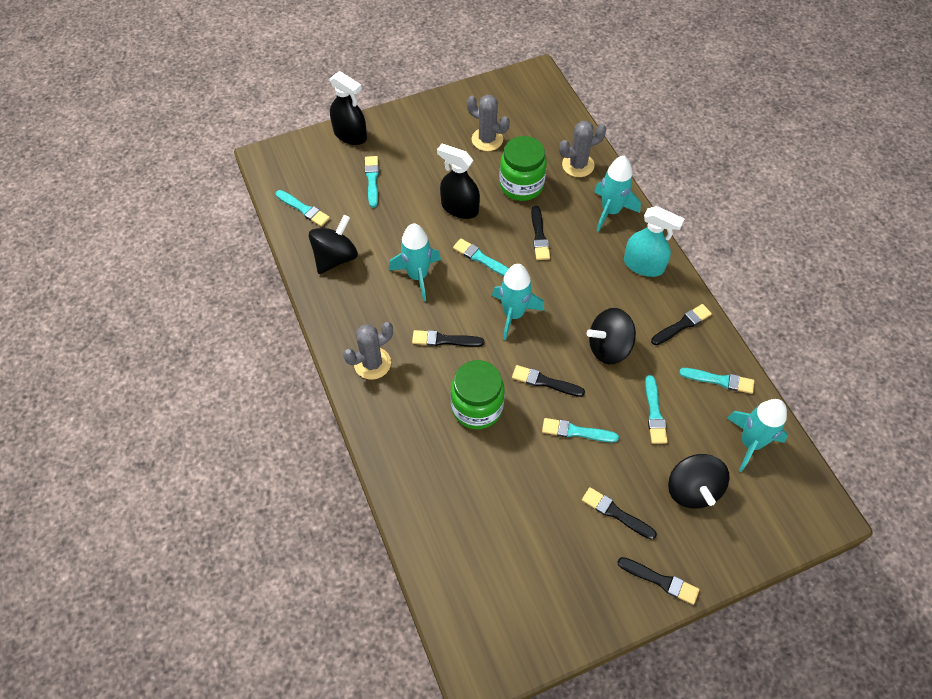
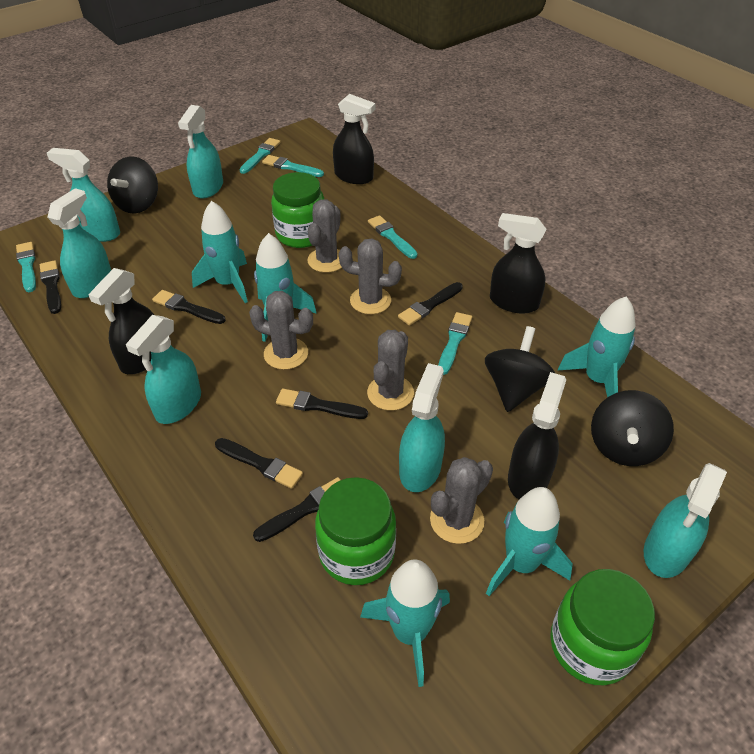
black spray bottle: 2 -> 4
green jar: 2 -> 3
grey cactus: 3 -> 5
turquoise brush: 6 -> 5
turquoise rocket: 4 -> 5
turquoise spray bottle: 1 -> 6

